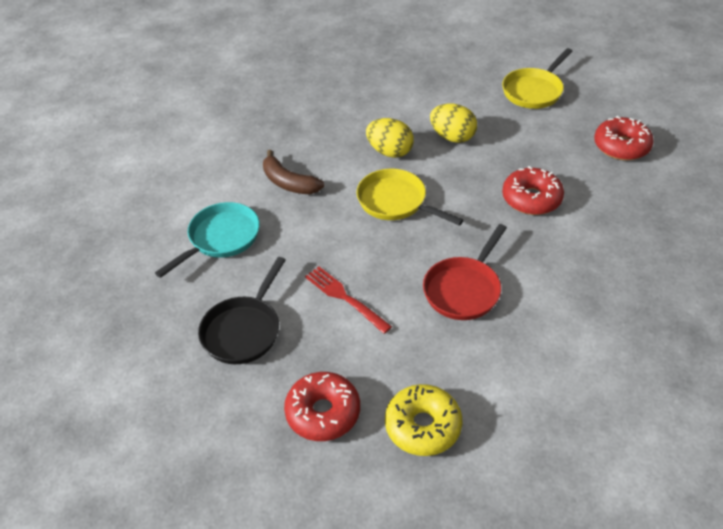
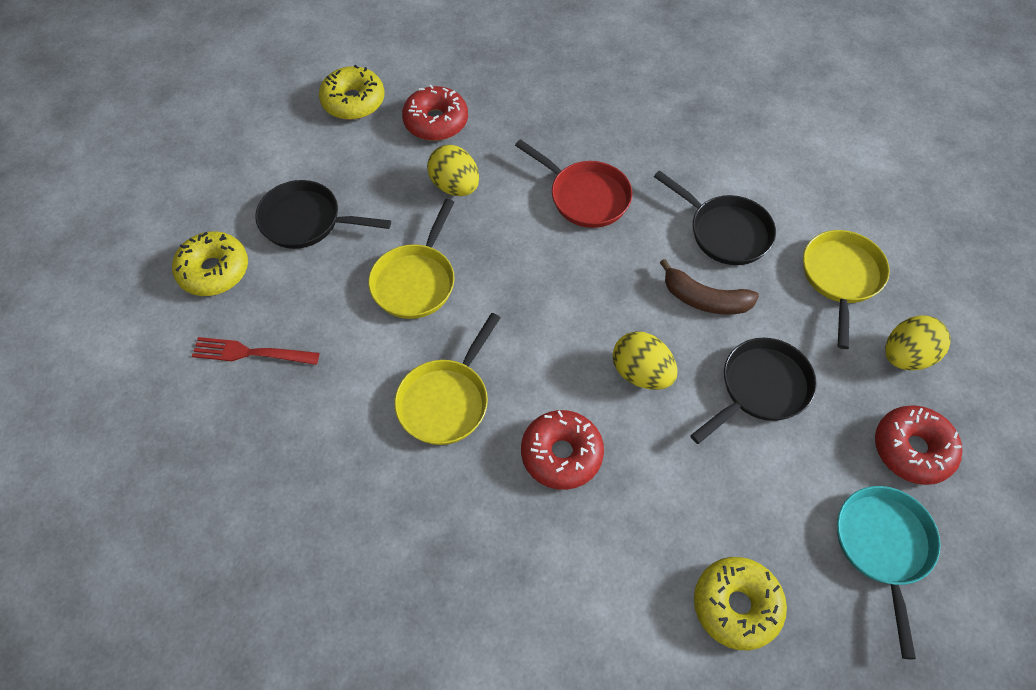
black pan: 1 -> 3
yellow donut: 1 -> 3
yellow egg: 2 -> 3
yellow pan: 2 -> 3

